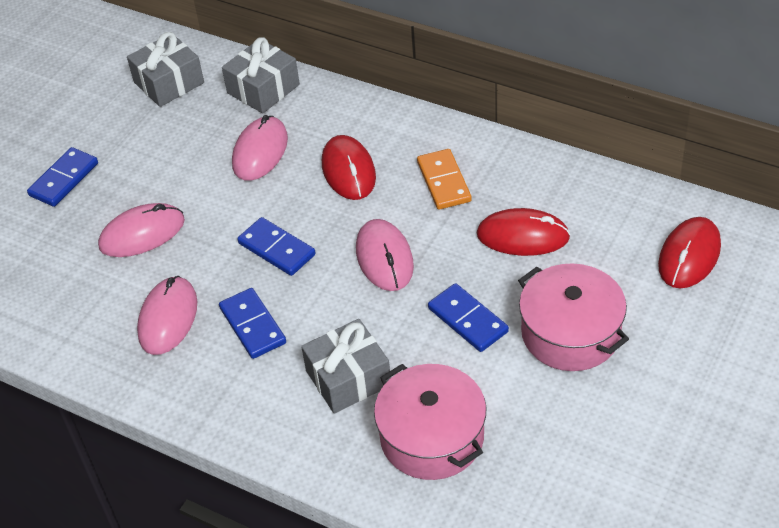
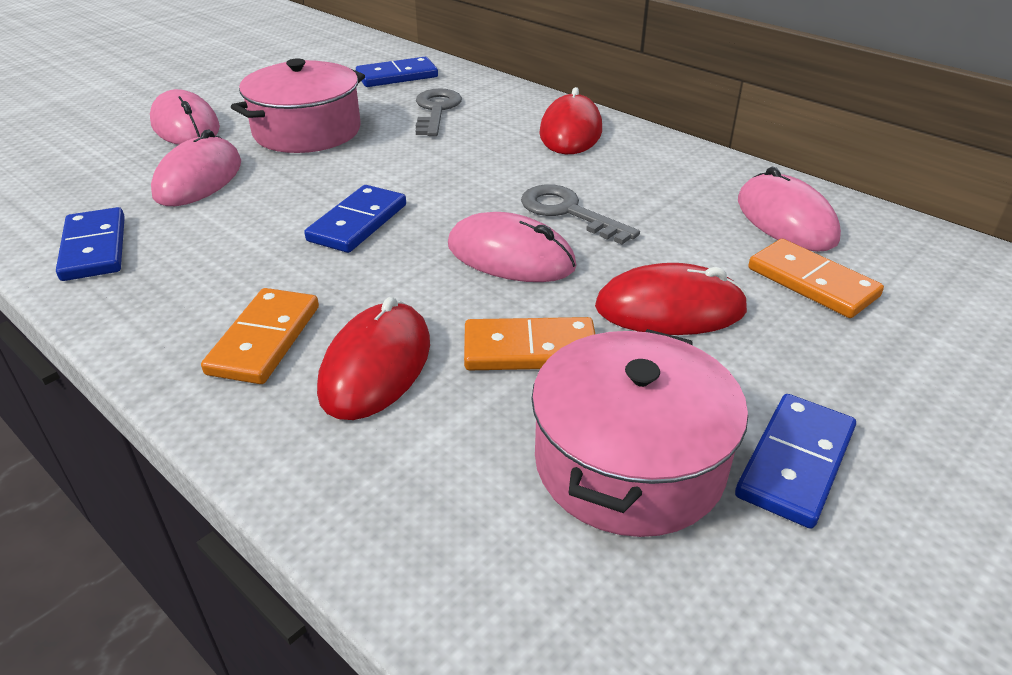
grey gift: 3 -> 0
grey key: 0 -> 2
orange domino: 1 -> 3

